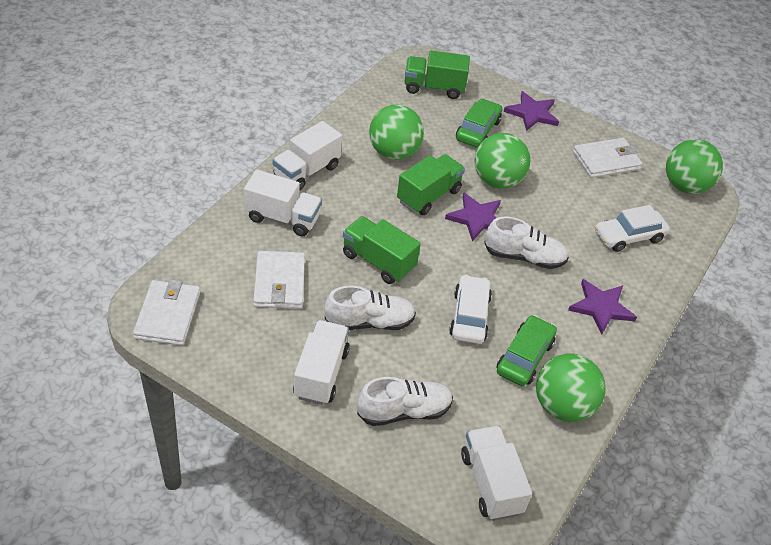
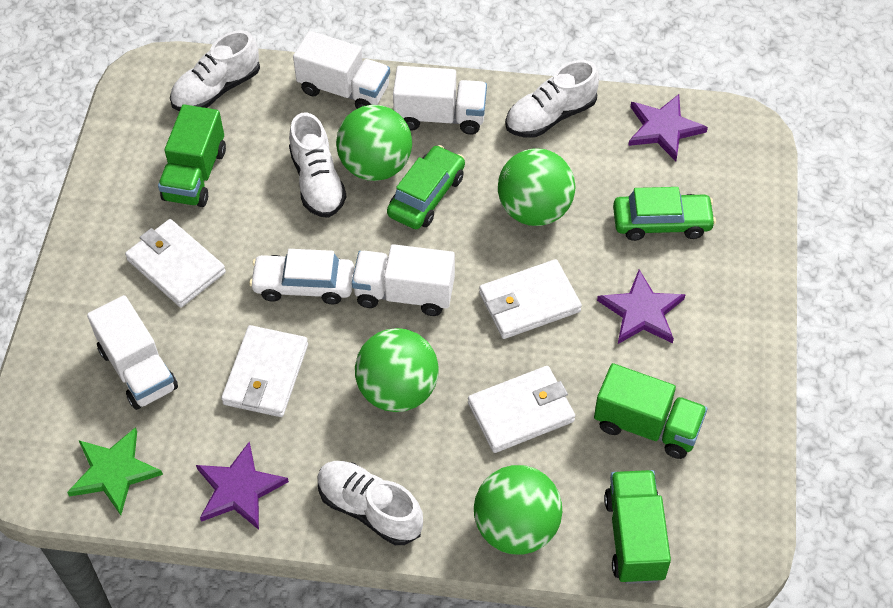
green star: 0 -> 1
white car: 2 -> 1
white shoe: 3 -> 4
white wallet: 3 -> 4

